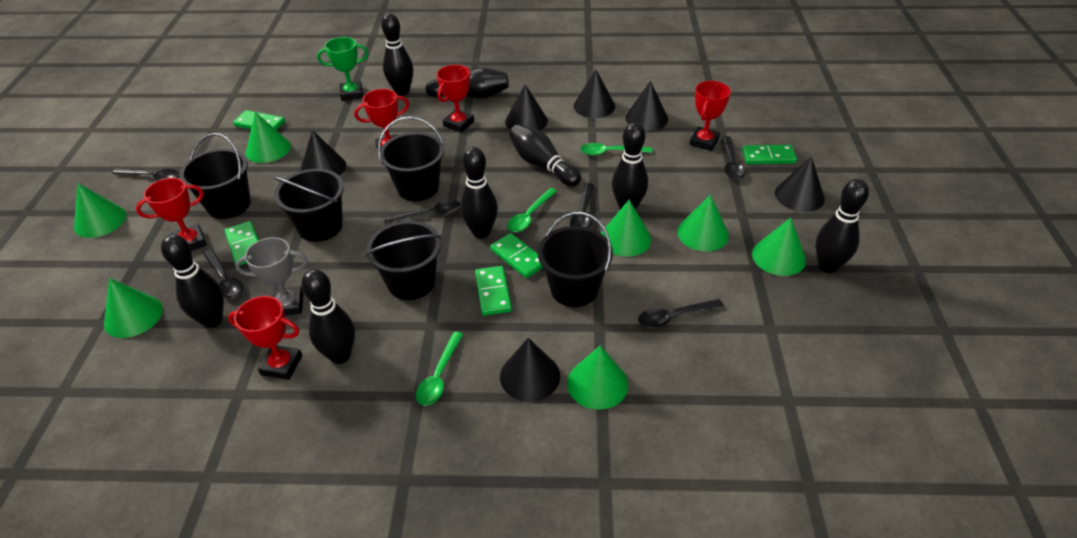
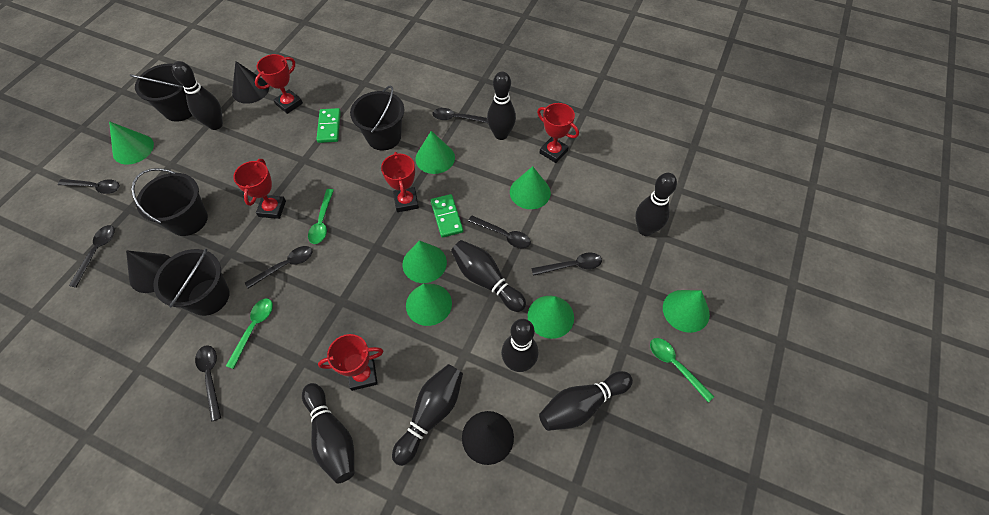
black bucket: 5 -> 4
black cone: 6 -> 3
black spoon: 6 -> 7
green domino: 5 -> 2
green trophy: 1 -> 0
grey trophy: 1 -> 0

